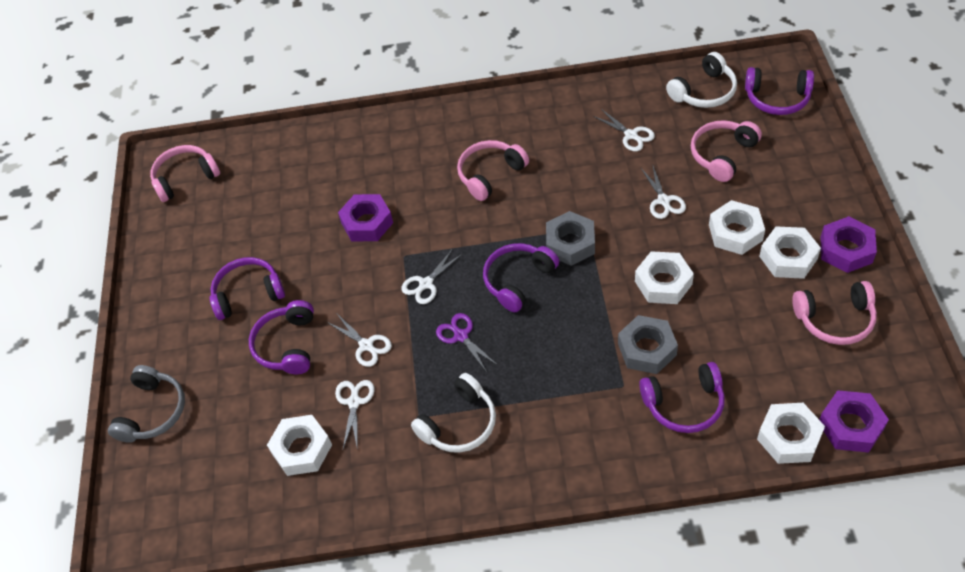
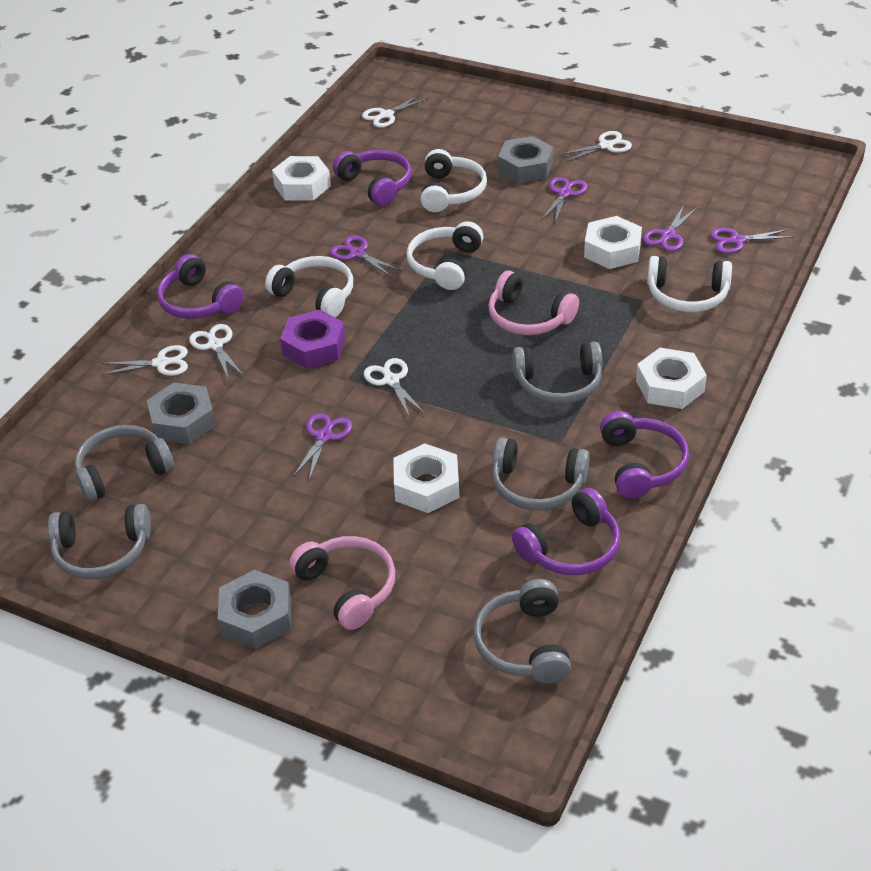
grey headphones: 1 -> 5
grey nut: 2 -> 3
pink headphones: 4 -> 2
purple headphones: 5 -> 4
purple nut: 3 -> 1
purple scissors: 1 -> 5
white headphones: 2 -> 4
white nut: 5 -> 4

